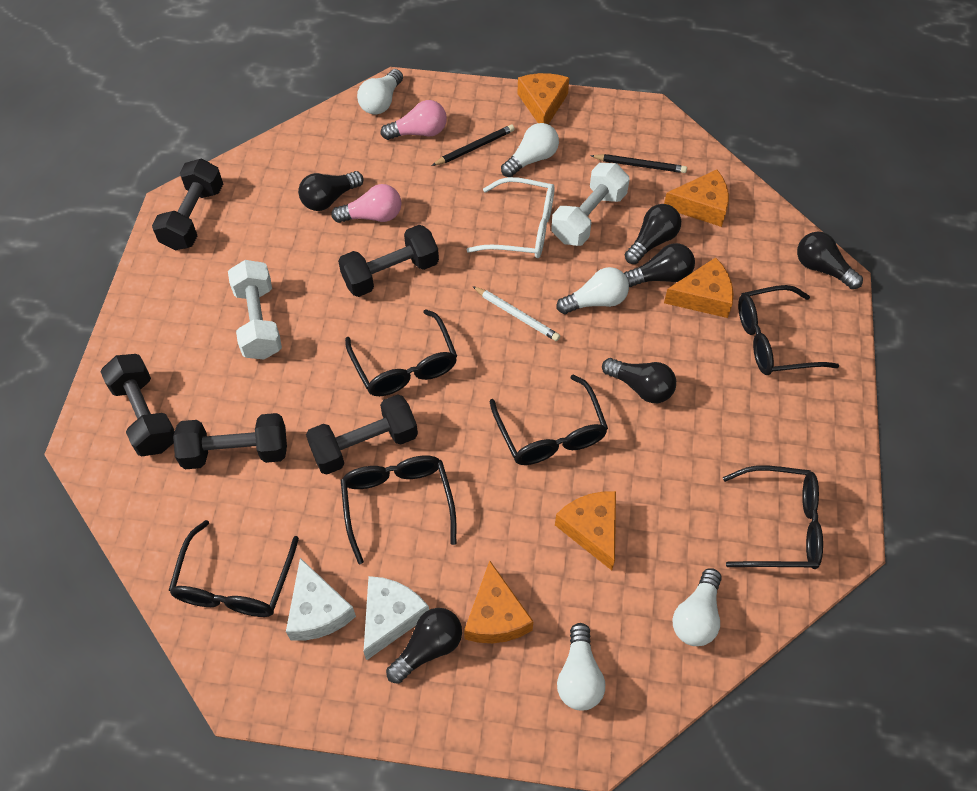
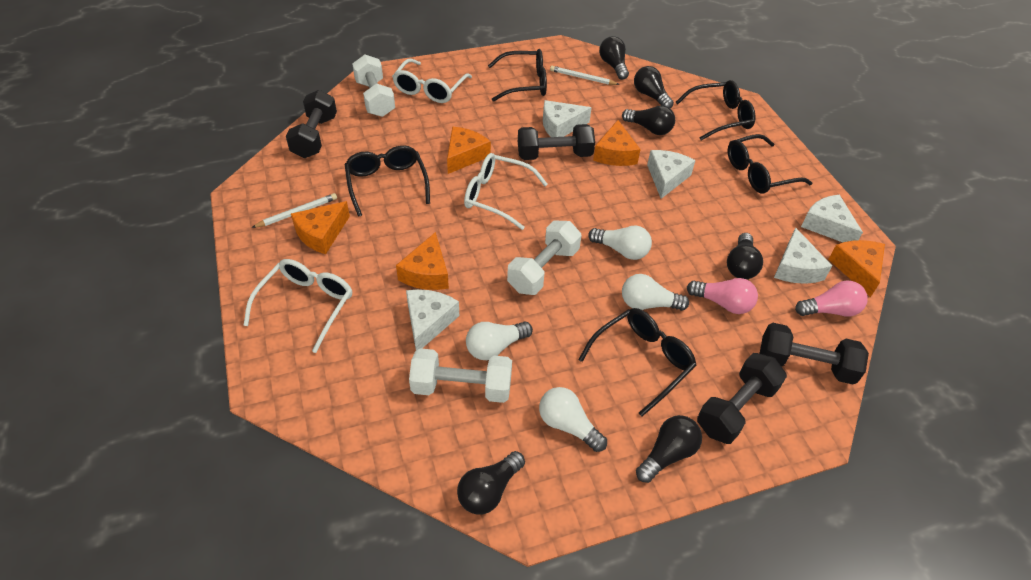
black dumbbell: 5 -> 4
black glasses: 6 -> 5
black pencil: 2 -> 0
white cheese: 2 -> 5
white dumbbell: 2 -> 3
white glasses: 1 -> 3
white light bulb: 5 -> 4
white pencil: 1 -> 2

